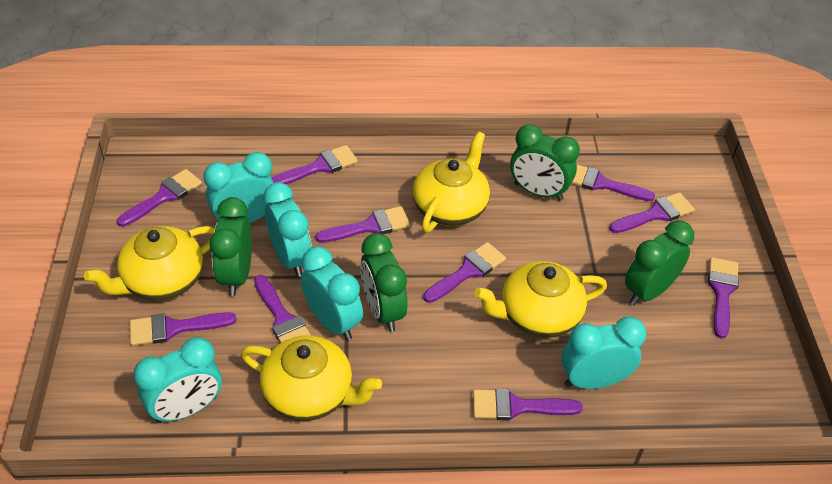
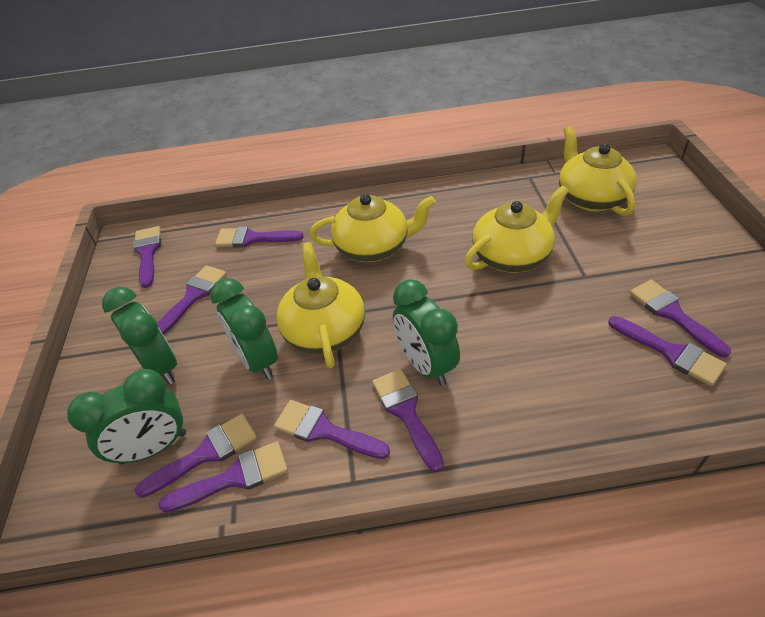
purple brush: 10 -> 9
turquoise clock: 5 -> 0

